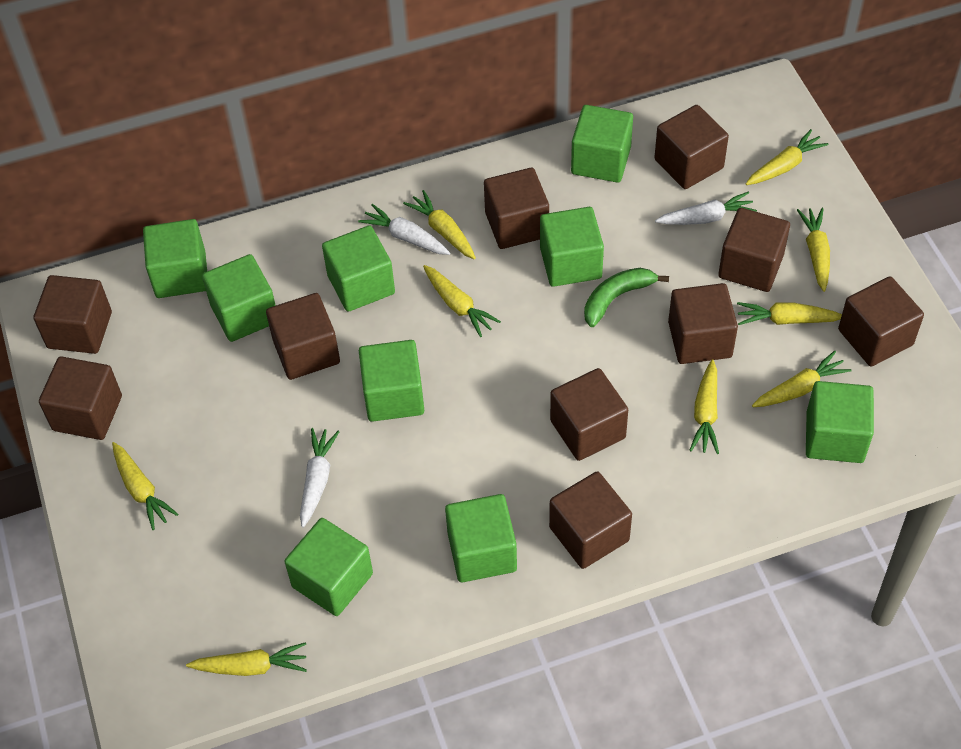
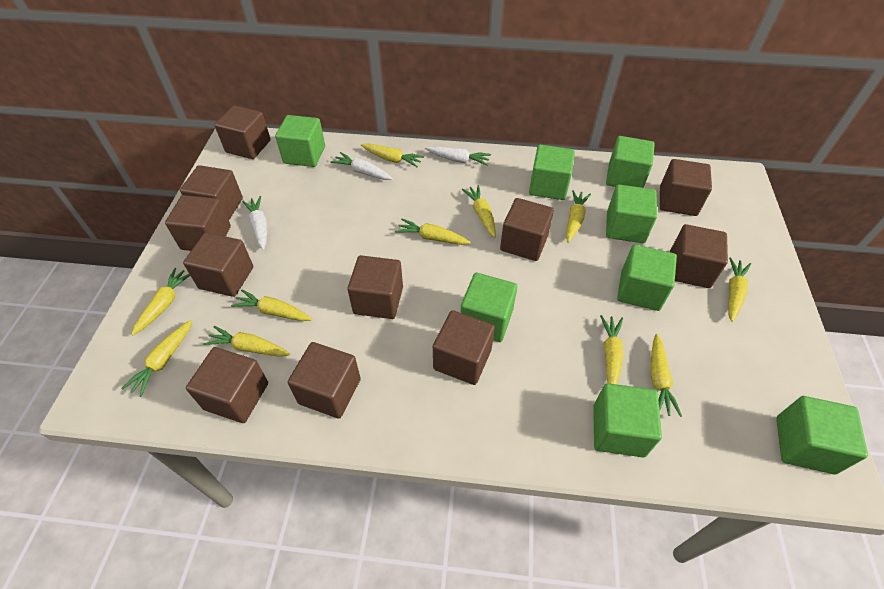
brown cube: 10 -> 11
green banana: 1 -> 0
green cube: 9 -> 8
yellow carrot: 9 -> 11

